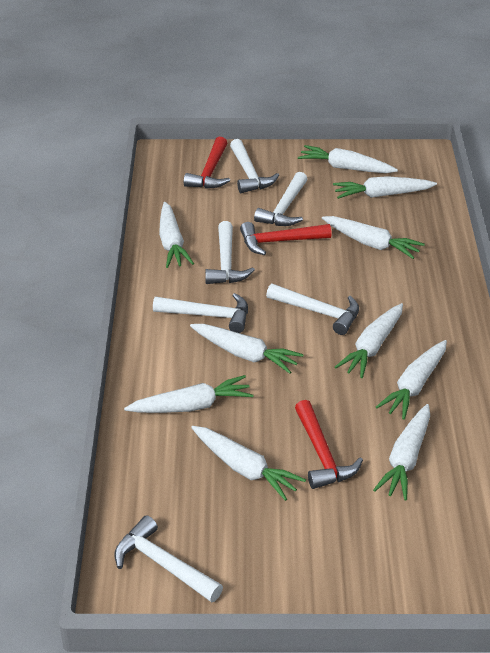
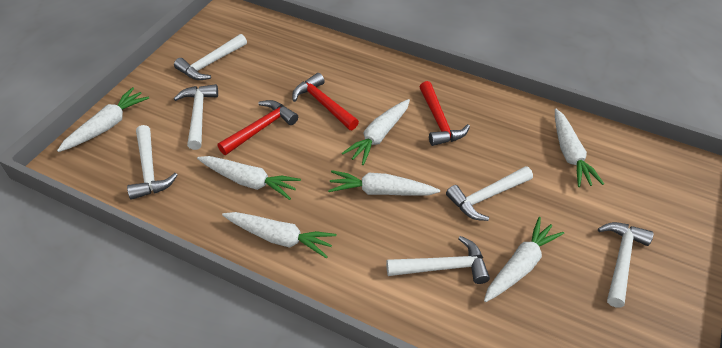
white carrot: 10 -> 7

